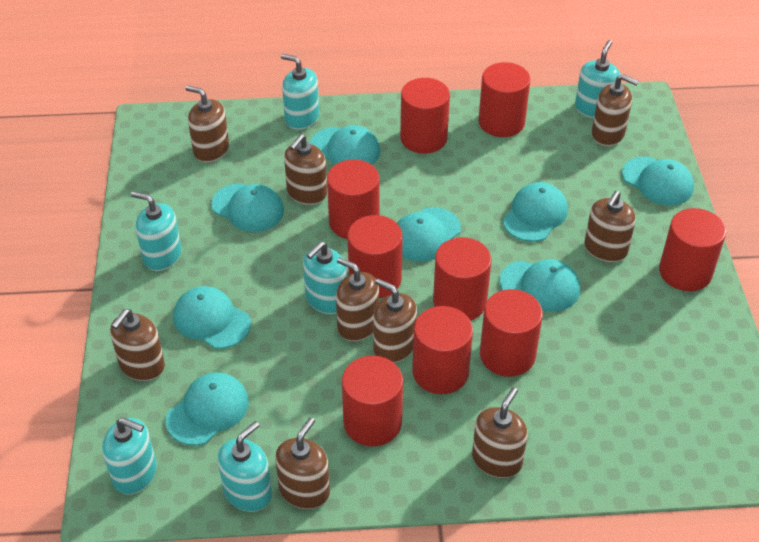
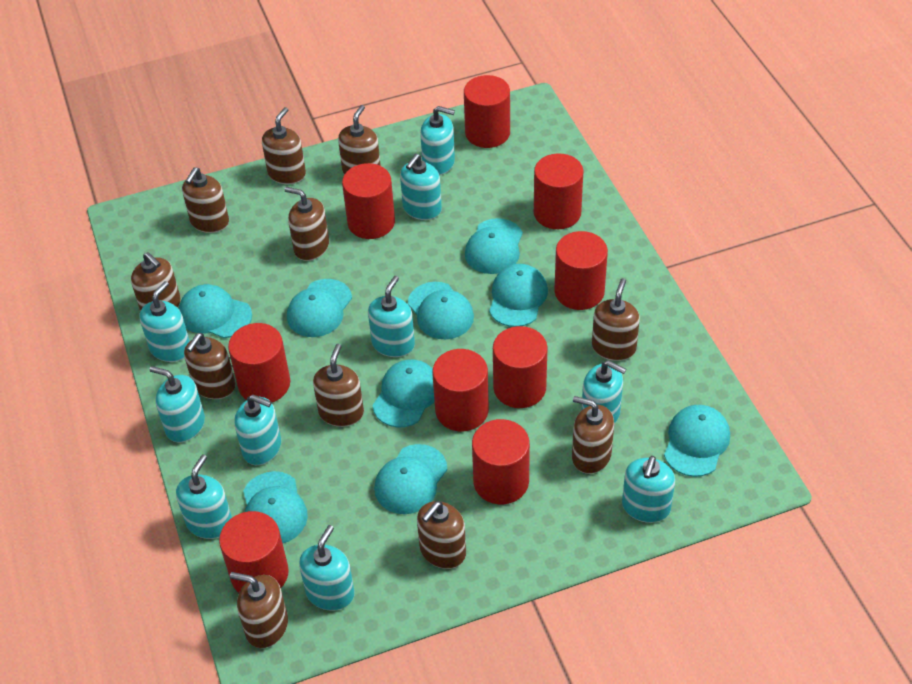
brown soap dispenser: 9 -> 11
turquoise cap: 8 -> 9
turquoise soap dispenser: 6 -> 10

